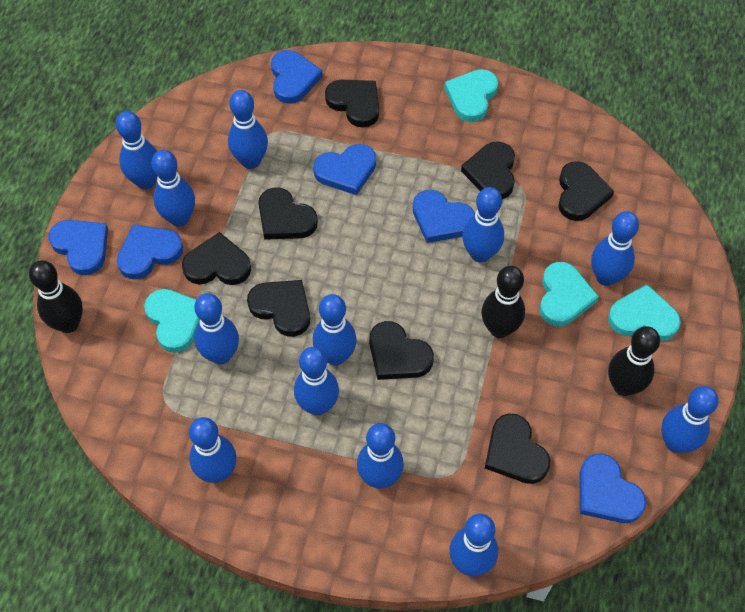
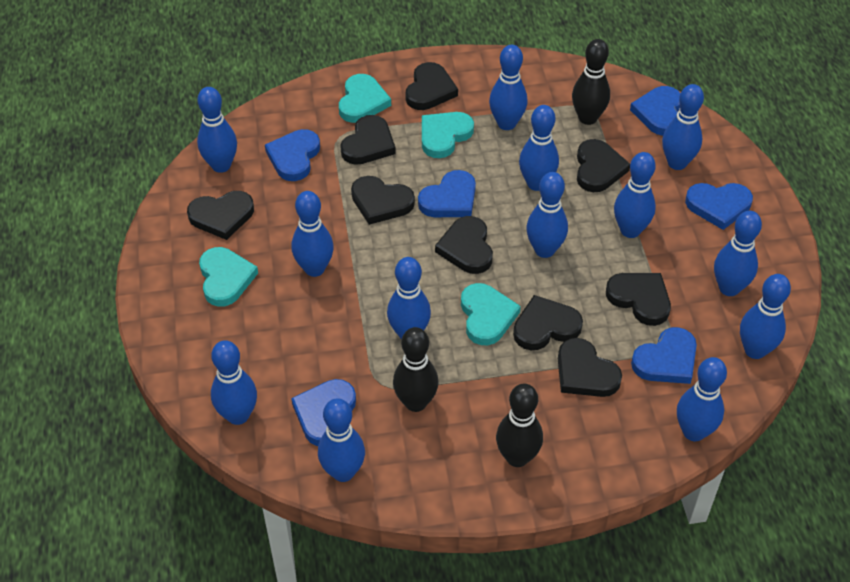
black heart: 8 -> 9
blue bowling pin: 12 -> 13

